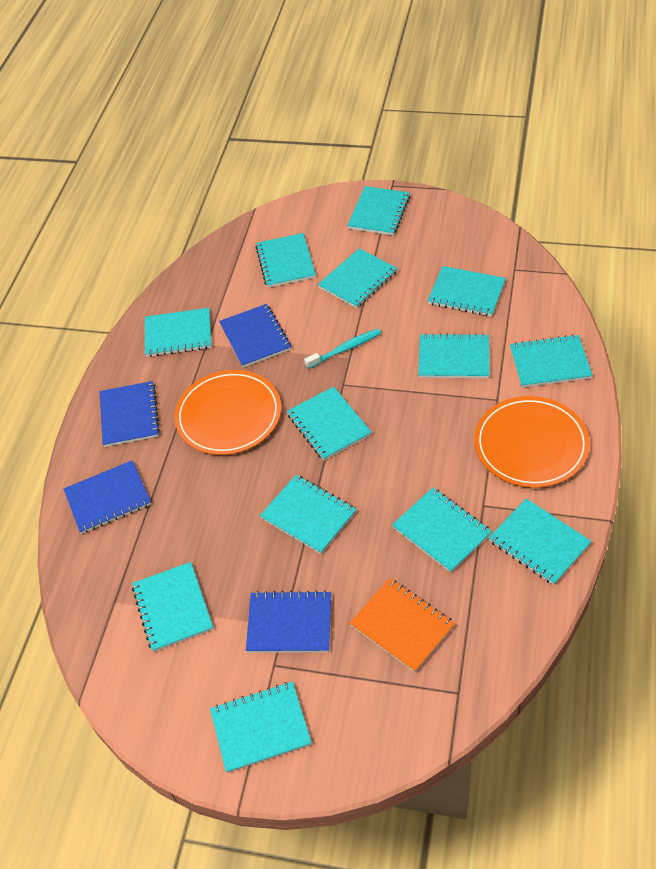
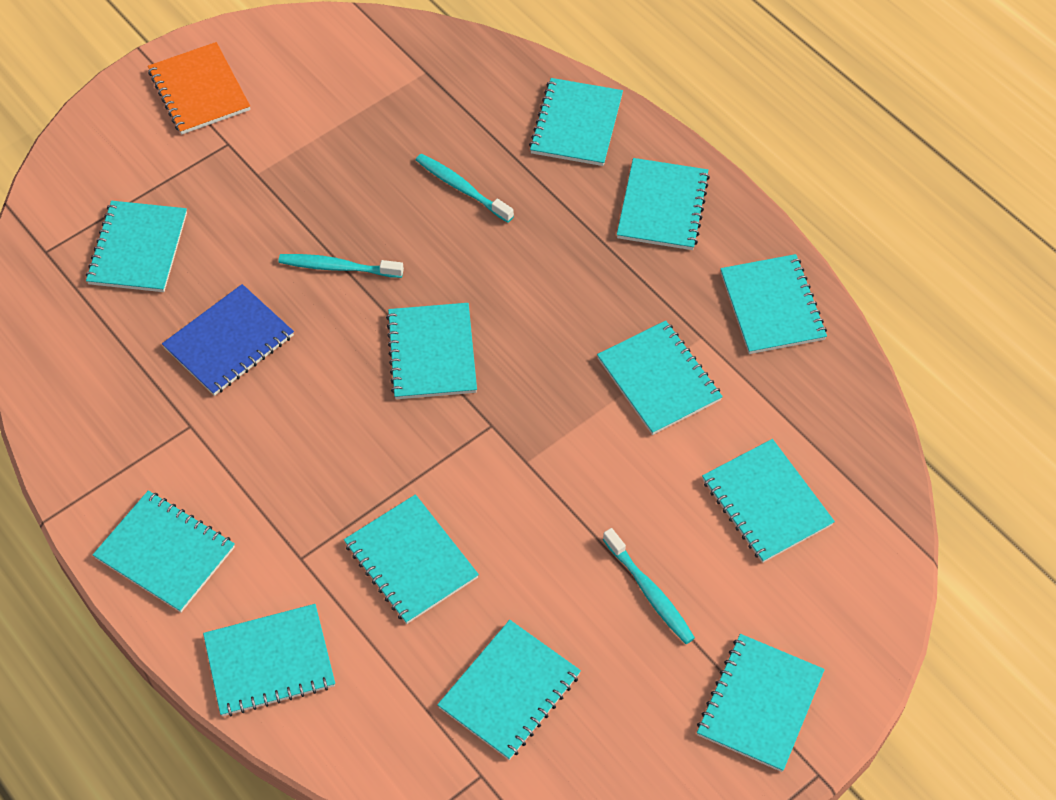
blue notebook: 4 -> 1
orange plate: 2 -> 0
turquoise notebook: 13 -> 12
turquoise toothbrush: 1 -> 3

